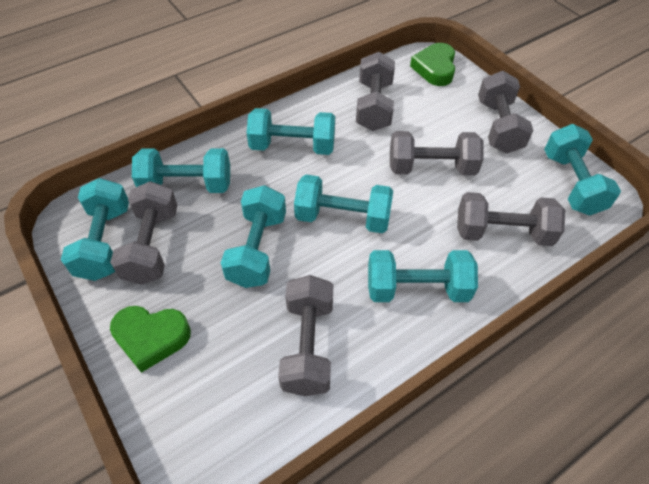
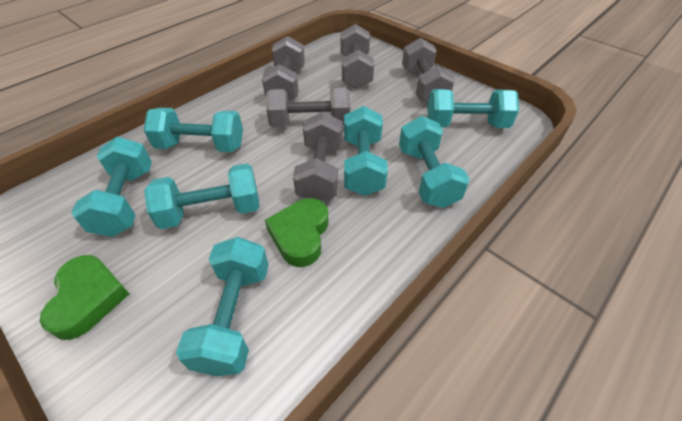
grey dumbbell: 6 -> 5

